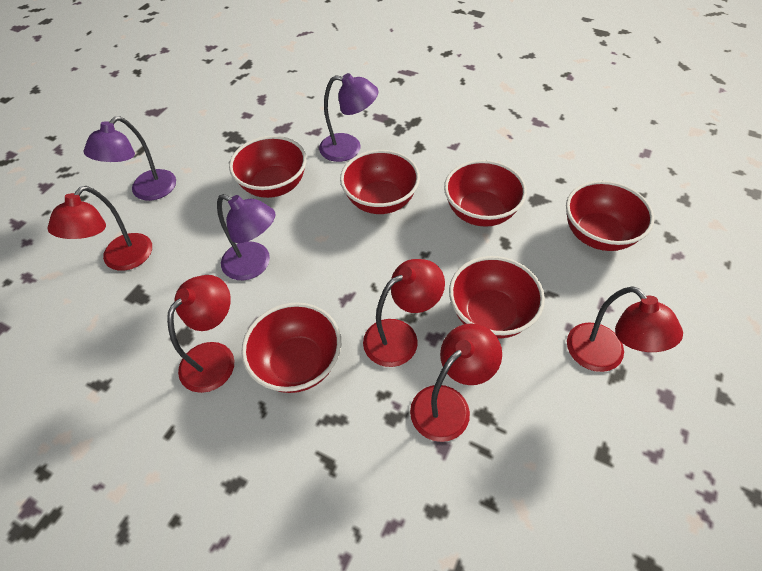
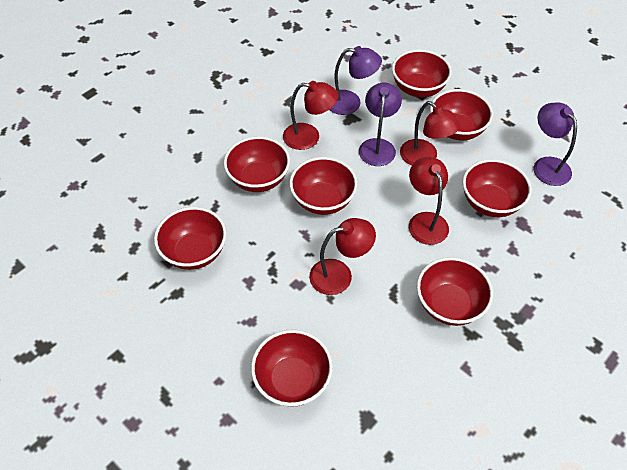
red bowl: 6 -> 8
red lamp: 5 -> 4

